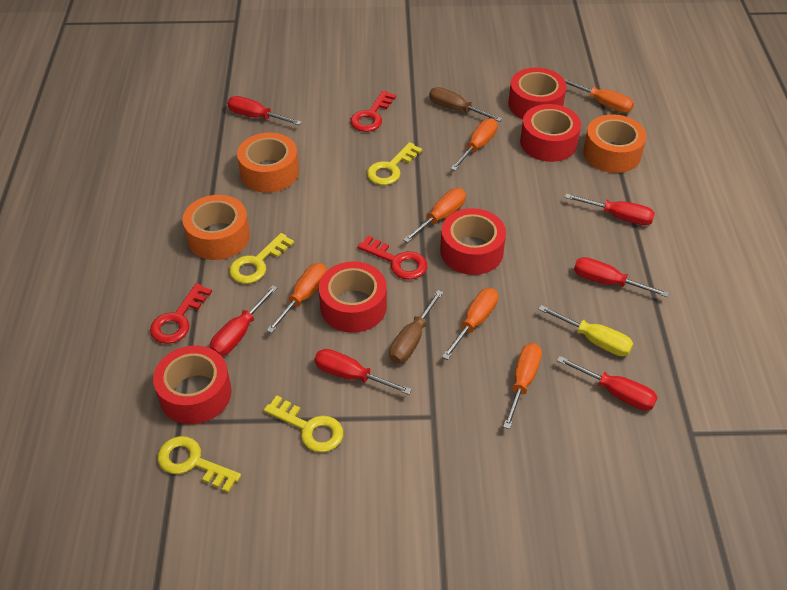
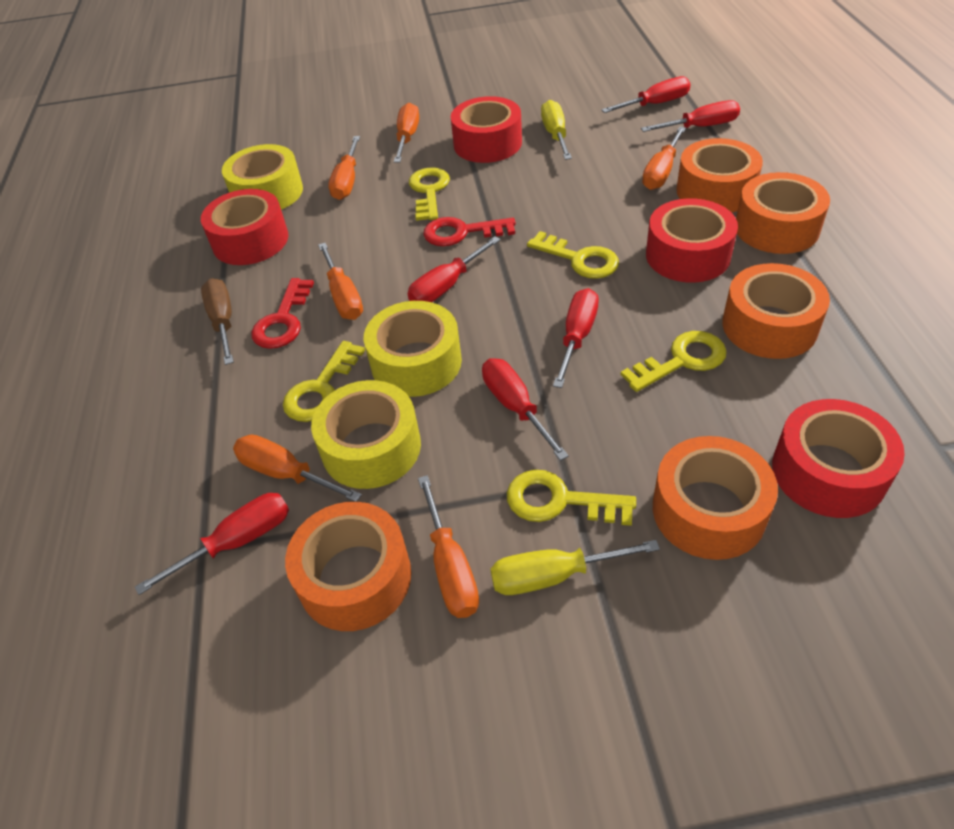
brown screwdriver: 2 -> 1
orange tape: 3 -> 5
red key: 3 -> 2
red tape: 5 -> 4
yellow key: 4 -> 5
yellow screwdriver: 1 -> 2
yellow tape: 0 -> 3

